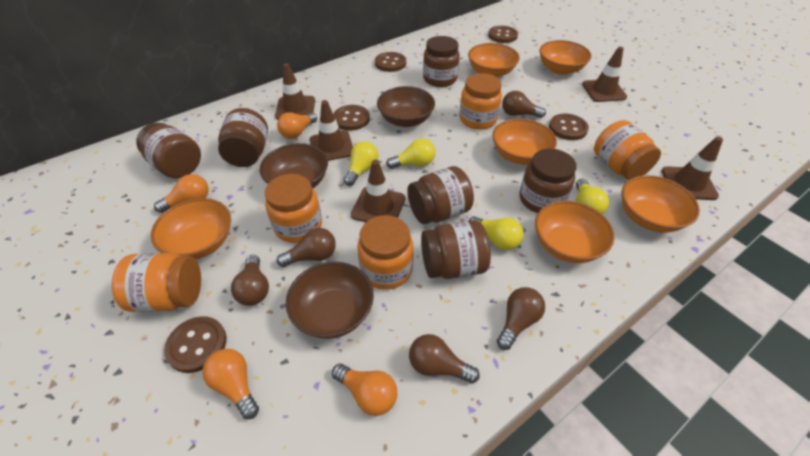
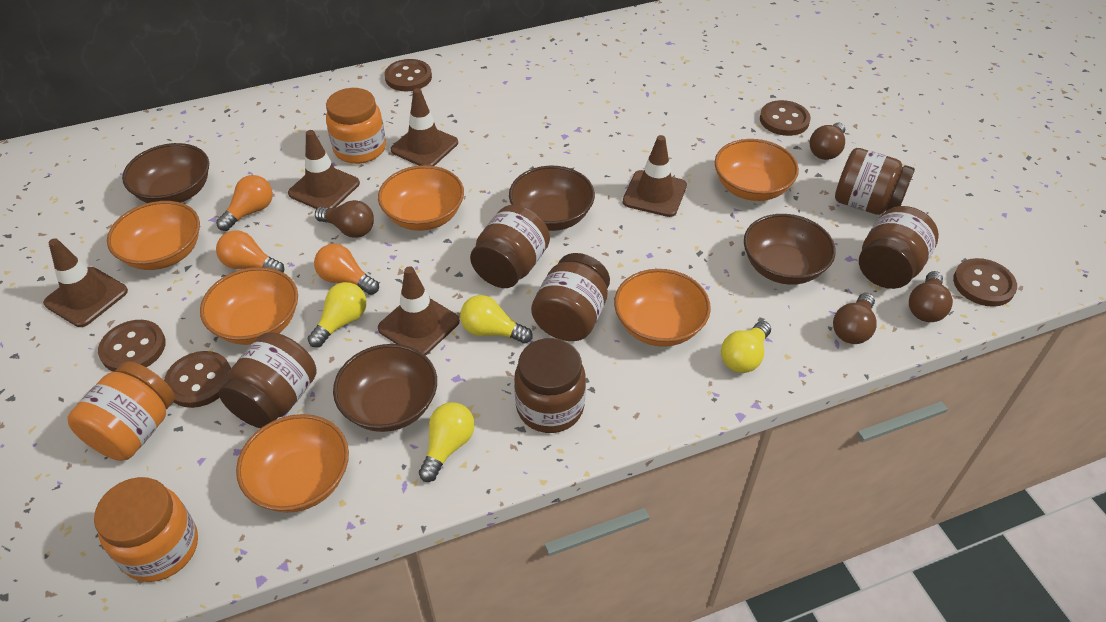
brown bowl: 3 -> 4
brown light bulb: 5 -> 4
orange jar: 5 -> 3
orange light bulb: 4 -> 3

